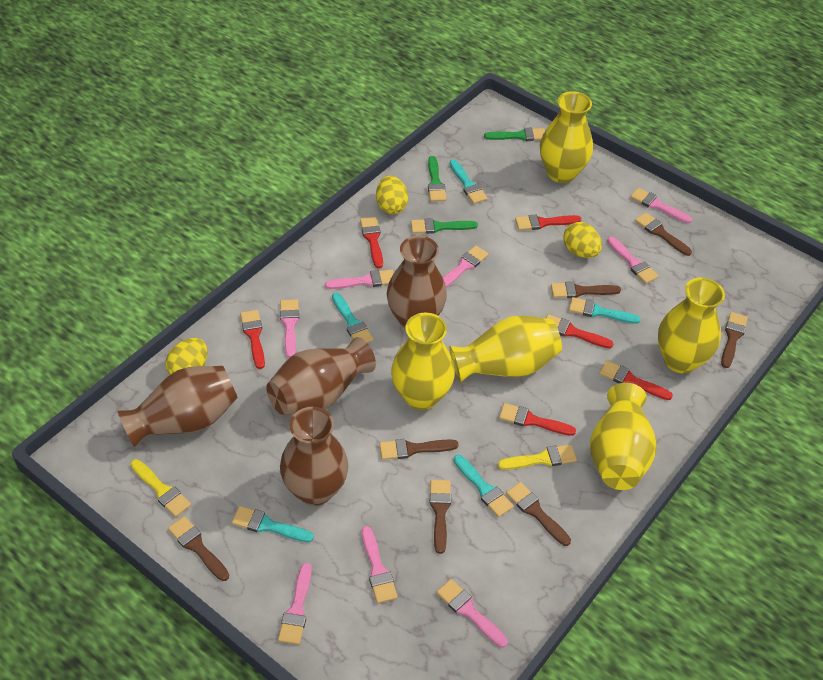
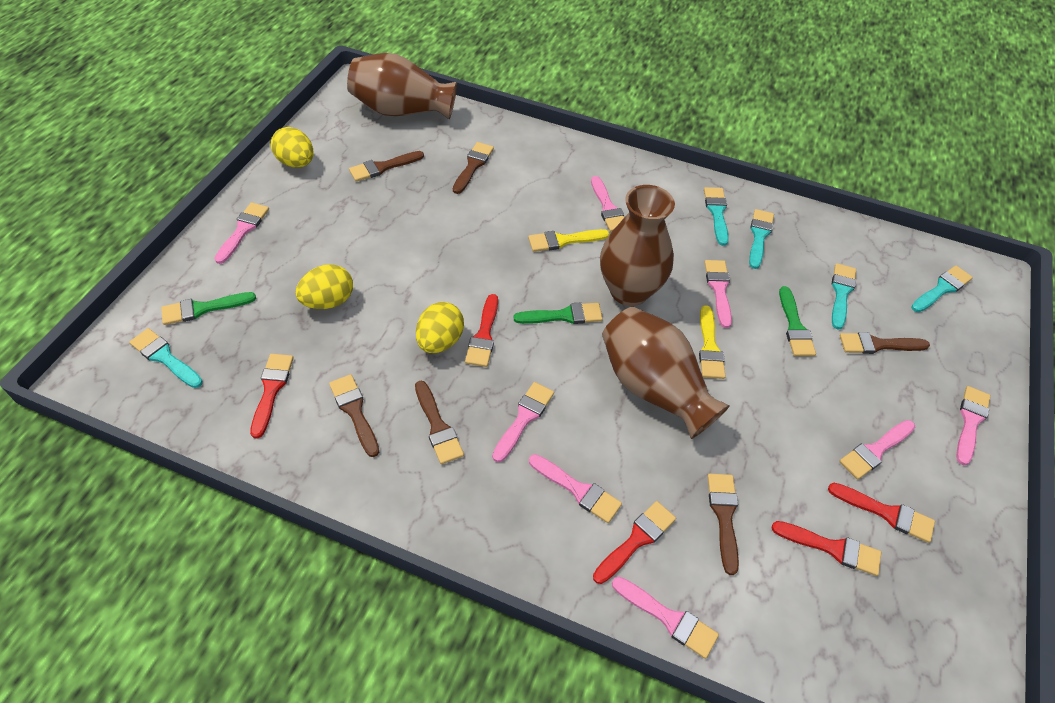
brown brush: 7 -> 6
brown vase: 4 -> 3
red brush: 6 -> 5
yellow vase: 5 -> 0

